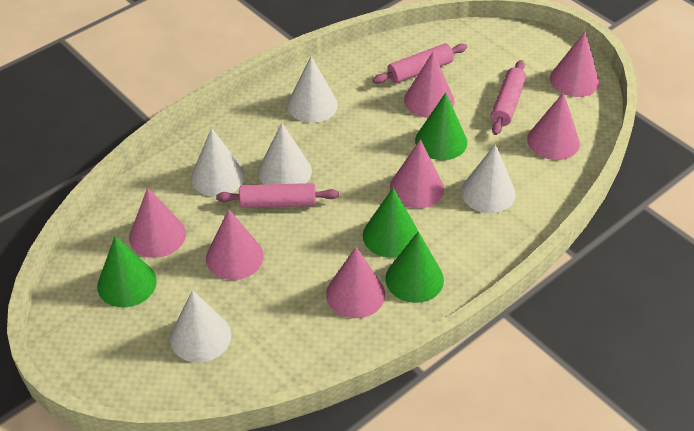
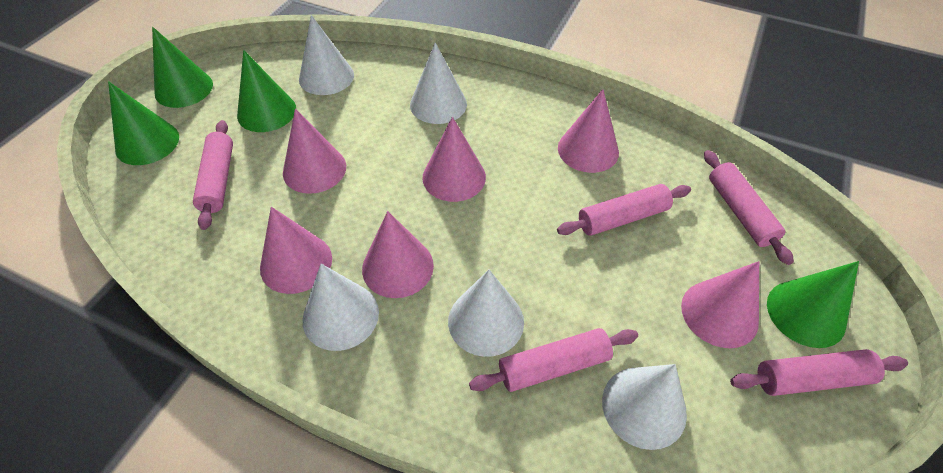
pink cone: 7 -> 6
pink rolling pin: 3 -> 5

